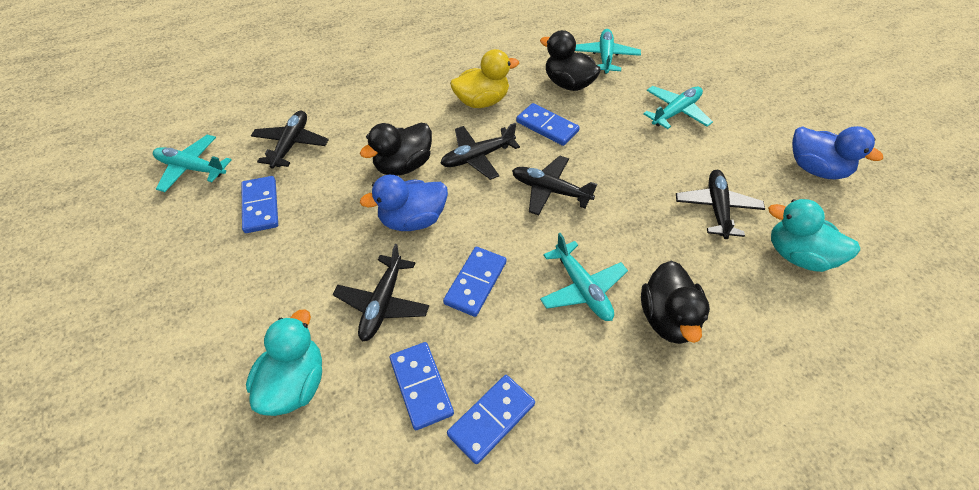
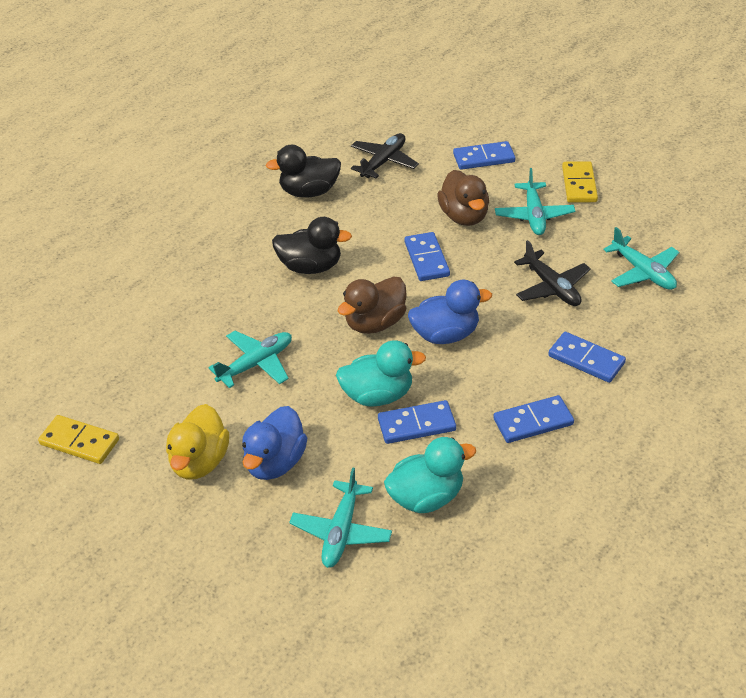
black duck: 3 -> 2
black plane: 5 -> 2
brown duck: 0 -> 2
yellow domino: 0 -> 2

